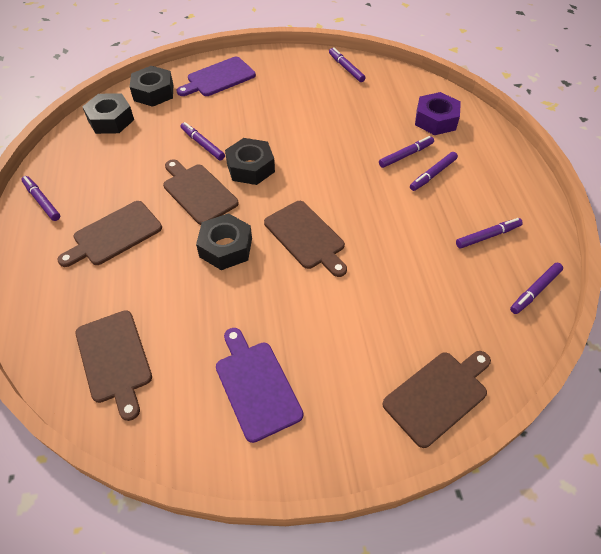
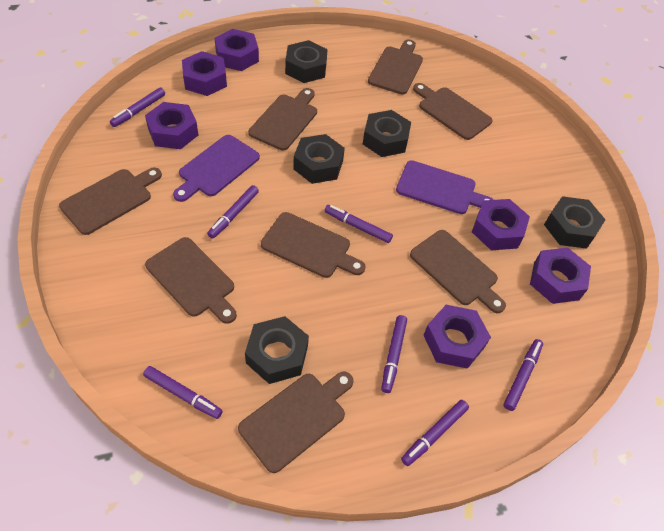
black nut: 4 -> 5
brown cutting board: 5 -> 8
purple nut: 1 -> 6

